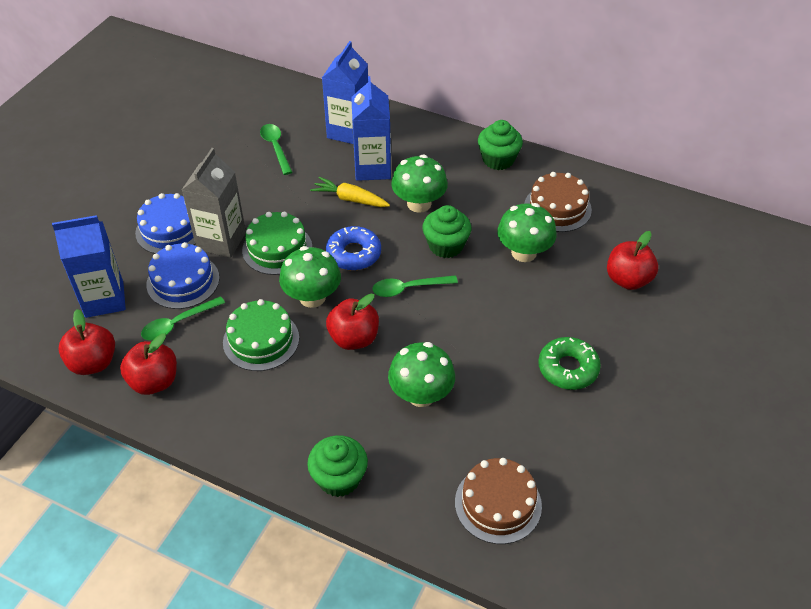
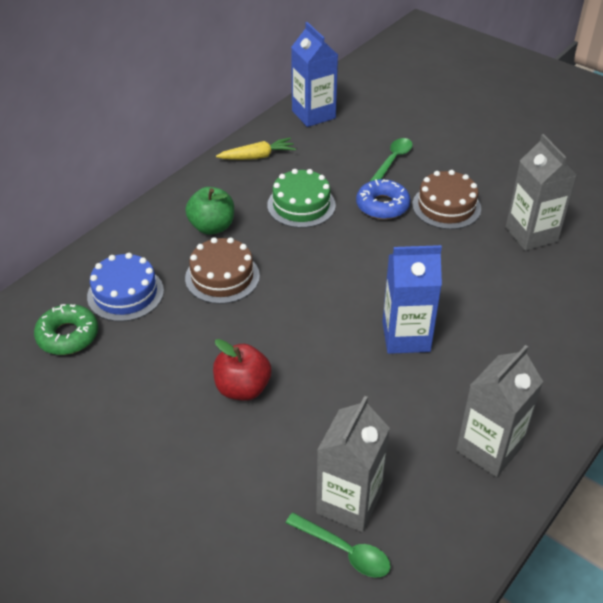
blue cake: 2 -> 1
blue carton: 3 -> 2
green apple: 0 -> 1
green cake: 2 -> 1
green cupcake: 3 -> 0
green mushroom: 4 -> 0
green spoon: 3 -> 2
grey carton: 1 -> 3
red apple: 4 -> 1

